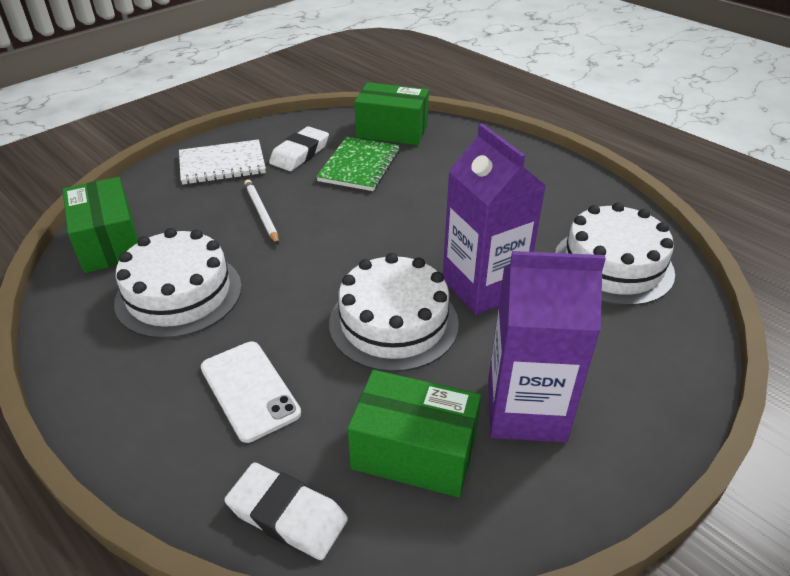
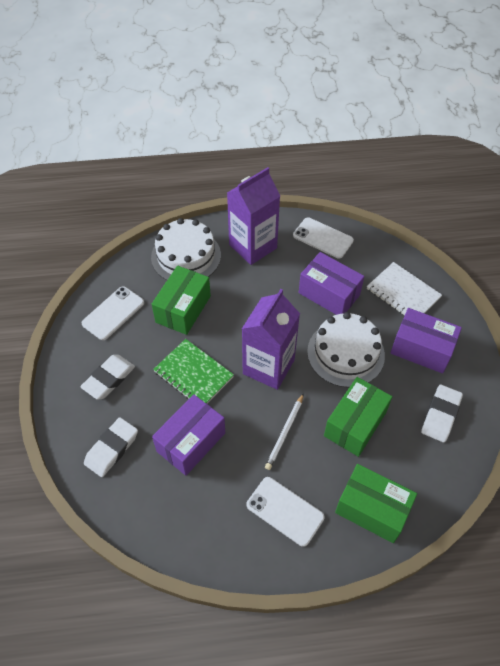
purple box: 0 -> 3
white cake: 3 -> 2
white eraser: 2 -> 3
white phone: 1 -> 3

